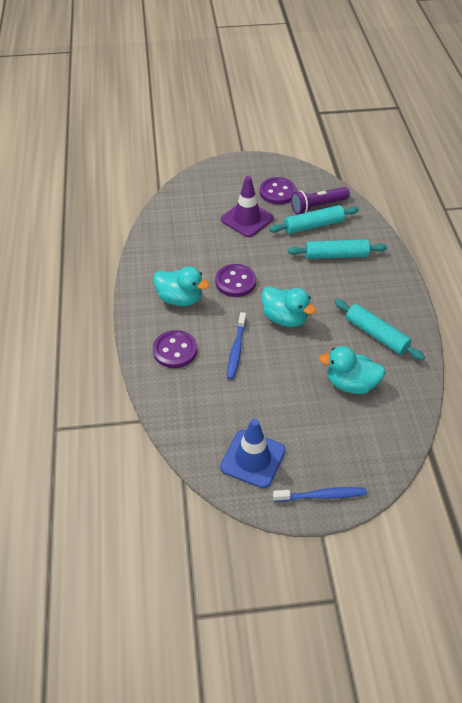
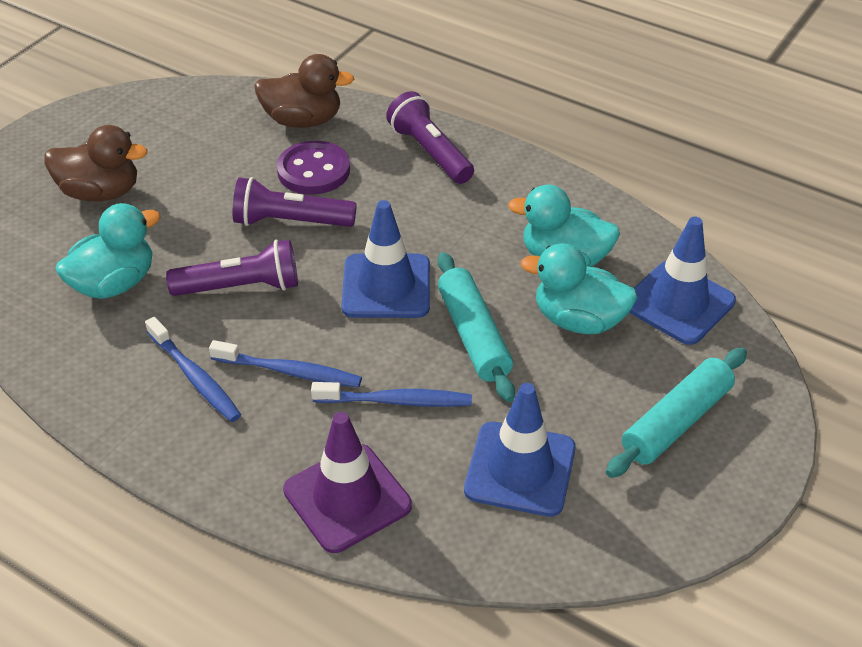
blue toothbrush: 2 -> 3
blue traffic cone: 1 -> 3
brown duck: 0 -> 2
purple button: 3 -> 1
purple flashlight: 1 -> 3
turquoise rolling pin: 3 -> 2

